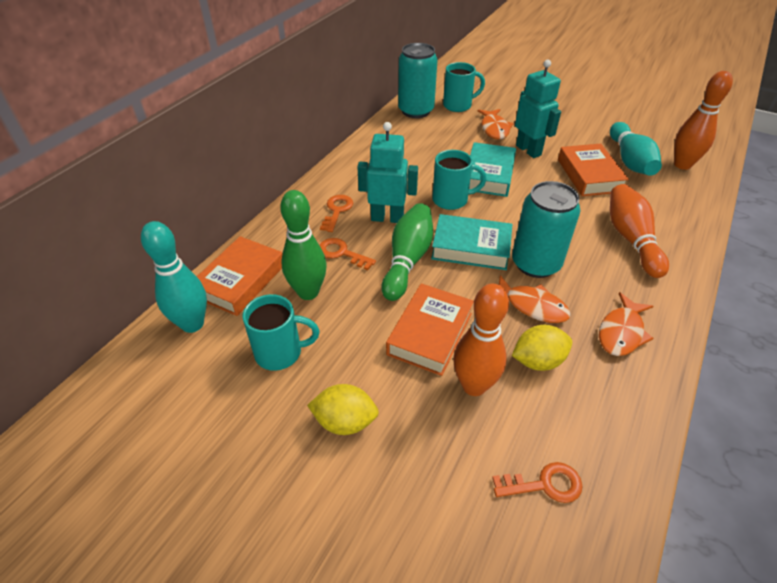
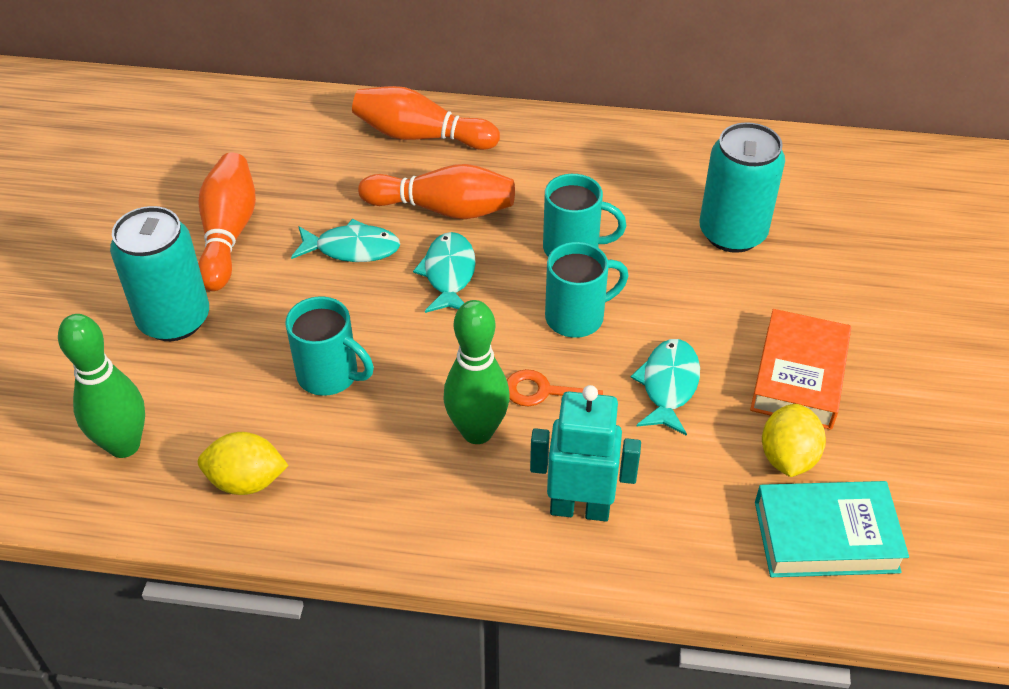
orange book: 3 -> 1
orange fish: 3 -> 0
orange key: 3 -> 1
turquoise book: 2 -> 1
turquoise bowling pin: 2 -> 0
turquoise fish: 0 -> 3
turquoise robot: 2 -> 1

